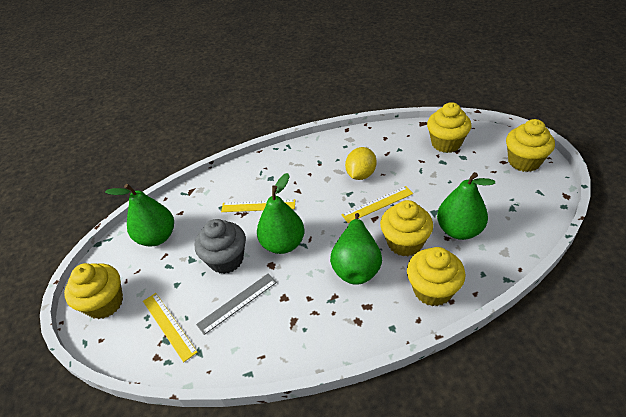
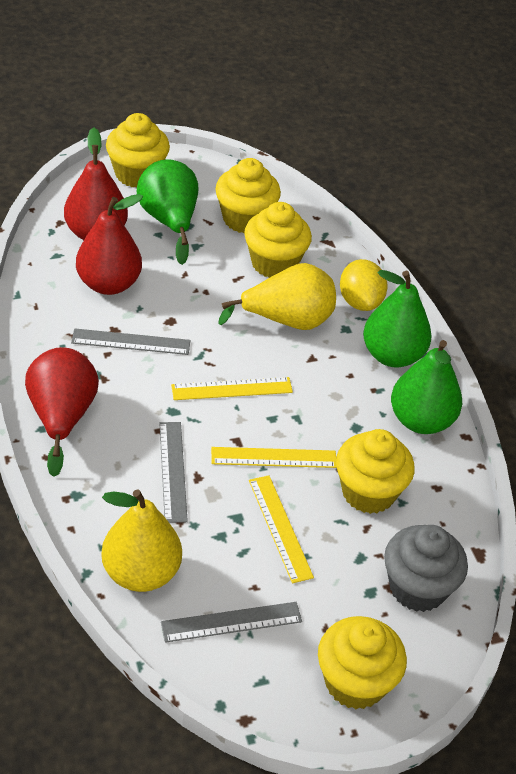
green pear: 4 -> 3
grey ruler: 1 -> 3
red pear: 0 -> 3
yellow pear: 0 -> 2

